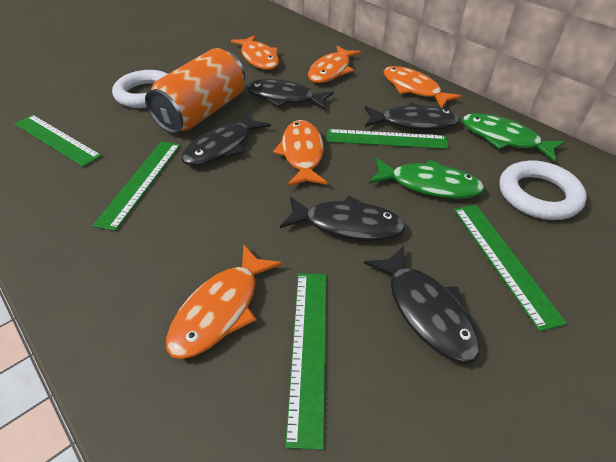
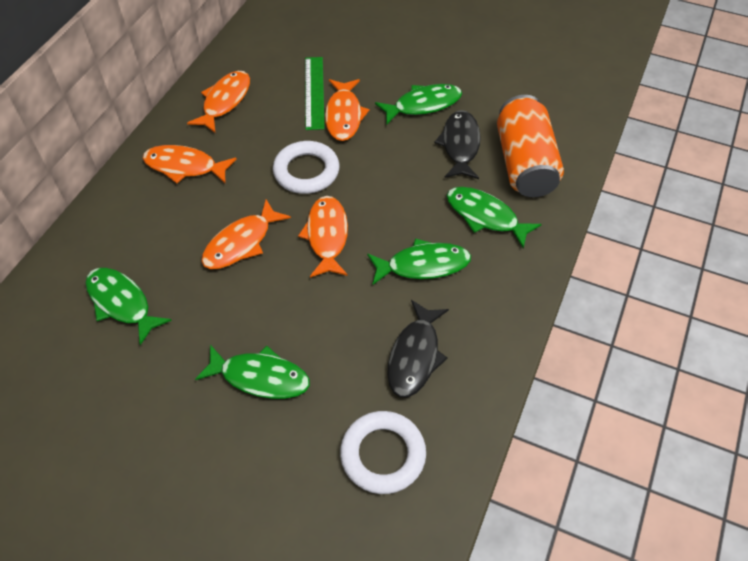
black fish: 5 -> 2
green fish: 2 -> 5
green ruler: 5 -> 1

